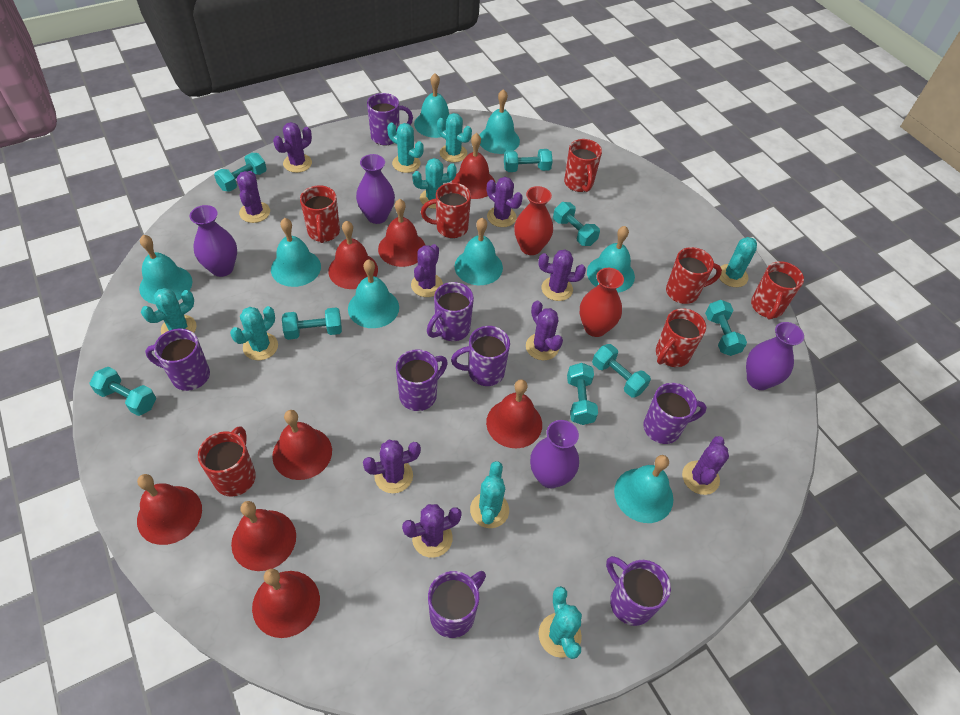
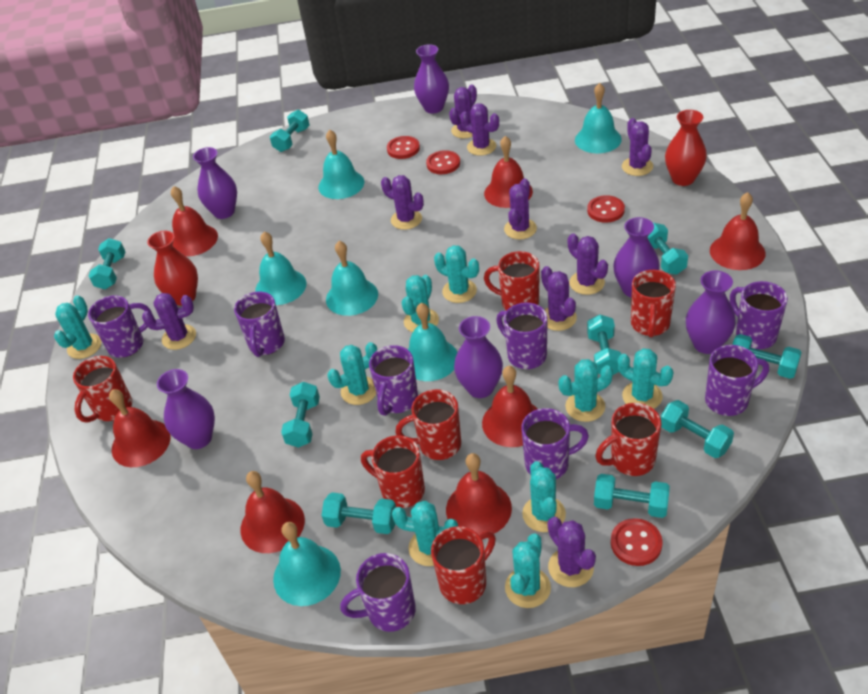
purple vase: 4 -> 6
red bell: 8 -> 7
red button: 0 -> 4
turquoise bell: 8 -> 6
turquoise cactus: 8 -> 9
turquoise dumbbell: 8 -> 9

